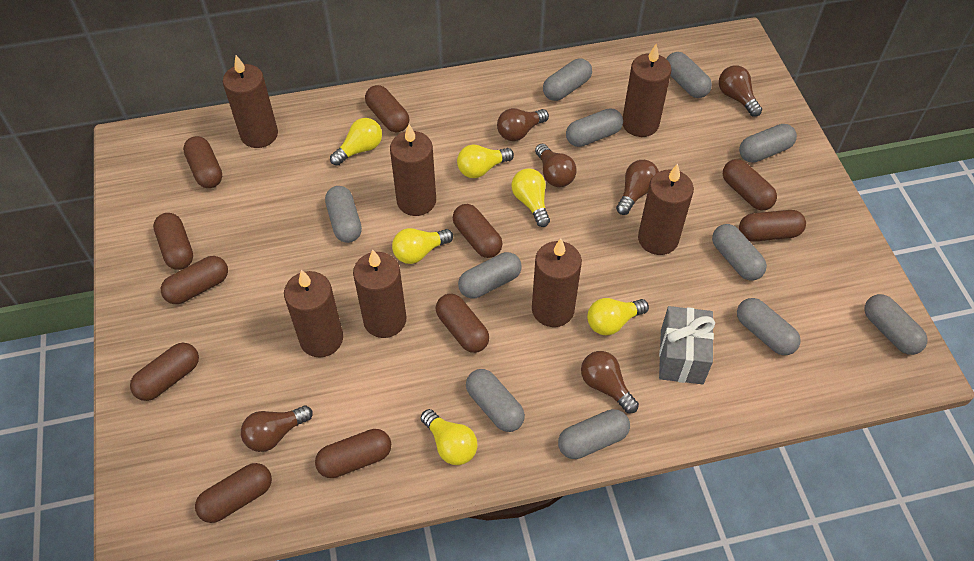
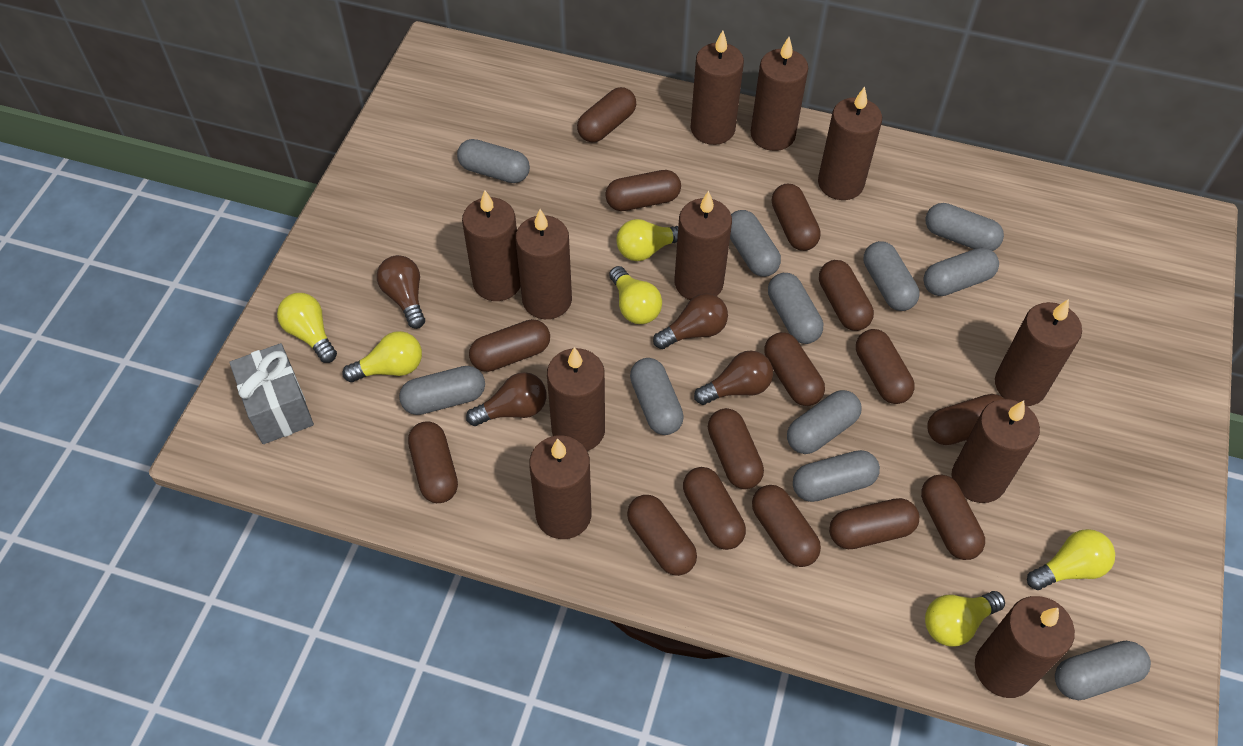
brown candle: 7 -> 11
brown capsule: 11 -> 15
brown light bulb: 6 -> 4

